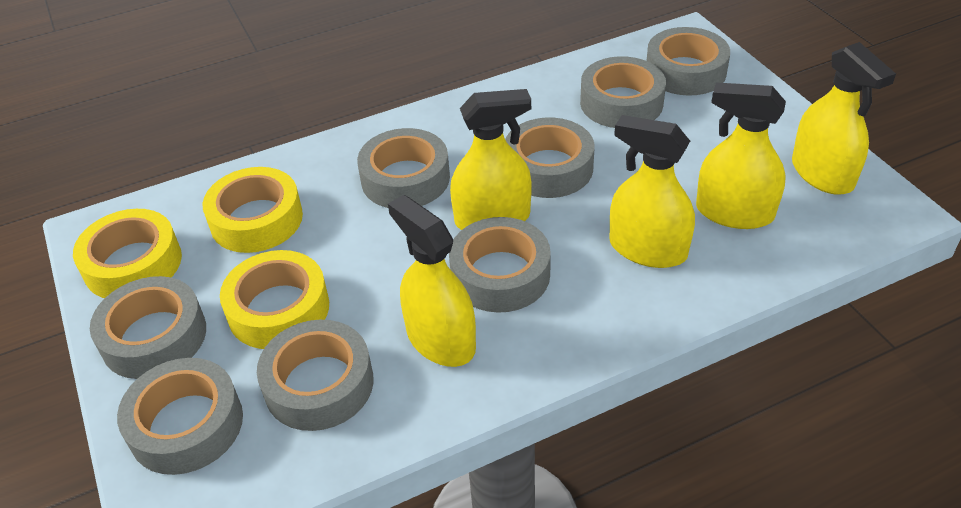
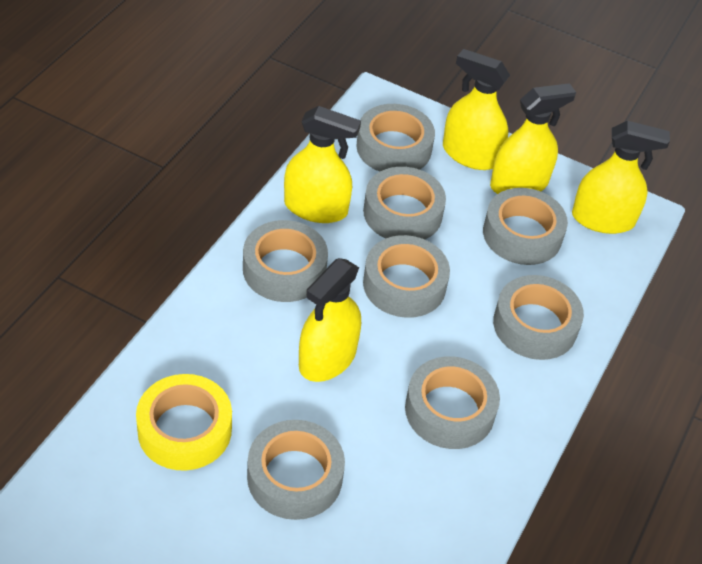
yellow tape: 3 -> 1

